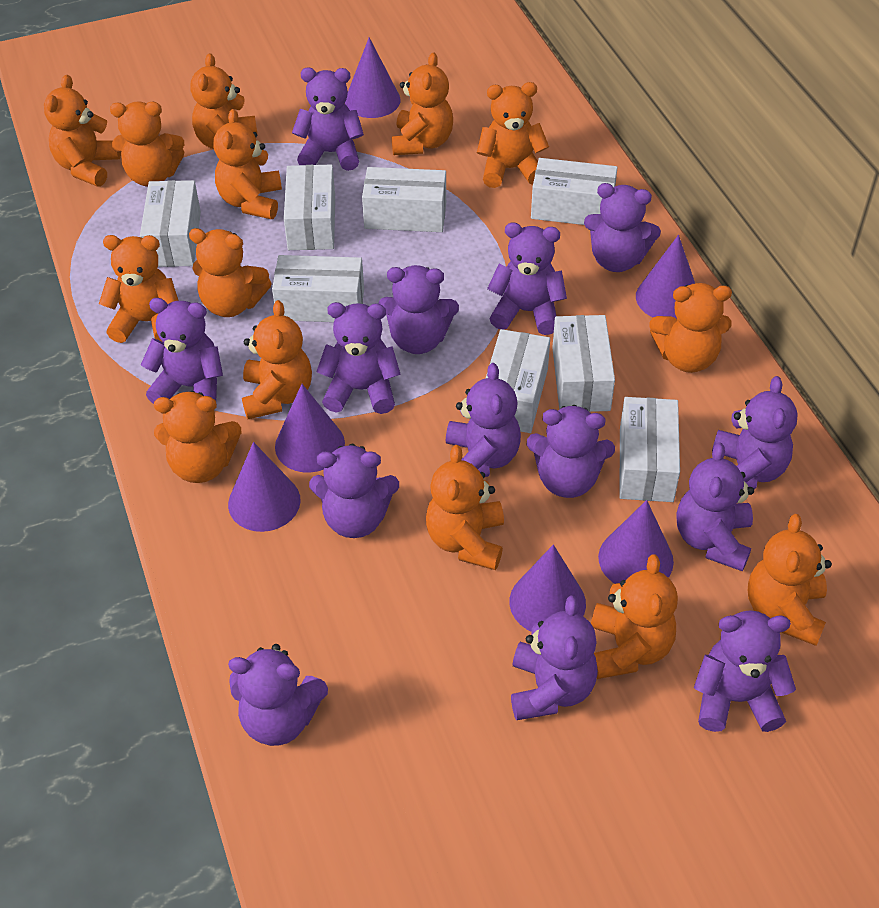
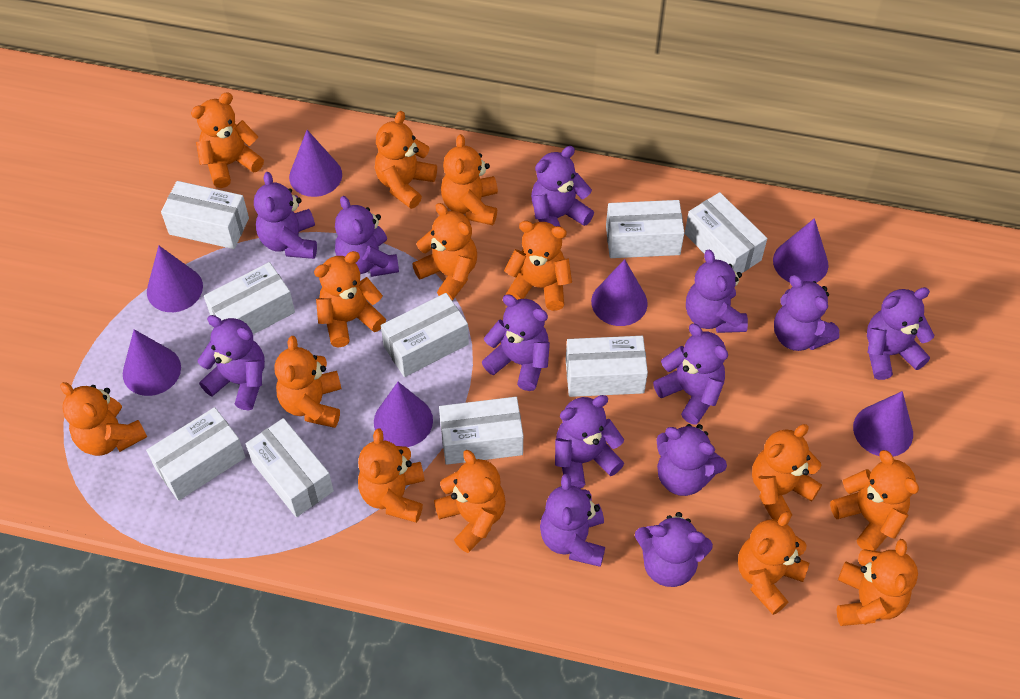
purple cone: 6 -> 7
purple teddy bear: 14 -> 13
white box: 8 -> 9

